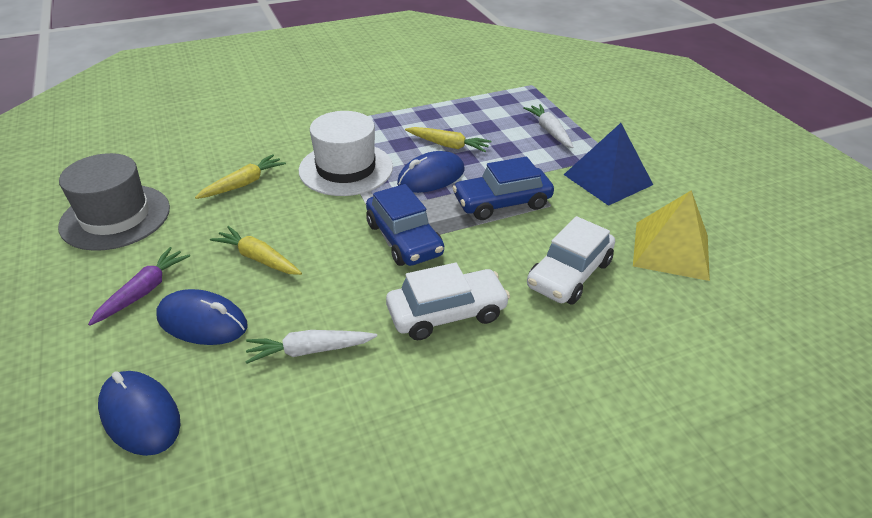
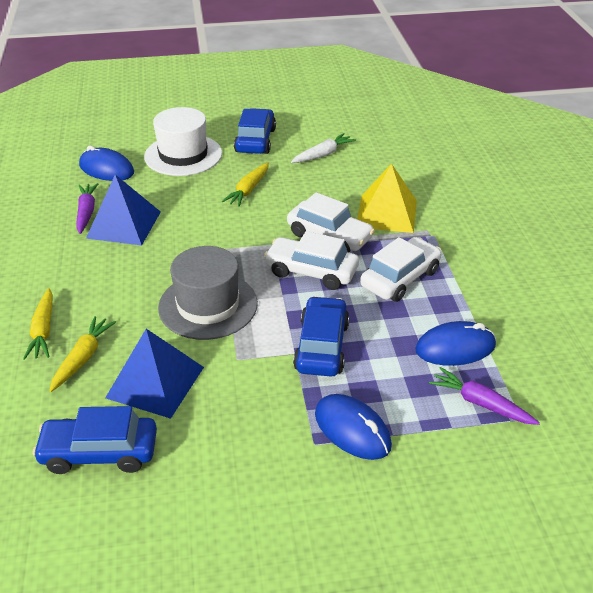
blue car: 2 -> 3
blue pyramid: 1 -> 2
purple carrot: 1 -> 2
white car: 2 -> 3
white carrot: 2 -> 1

